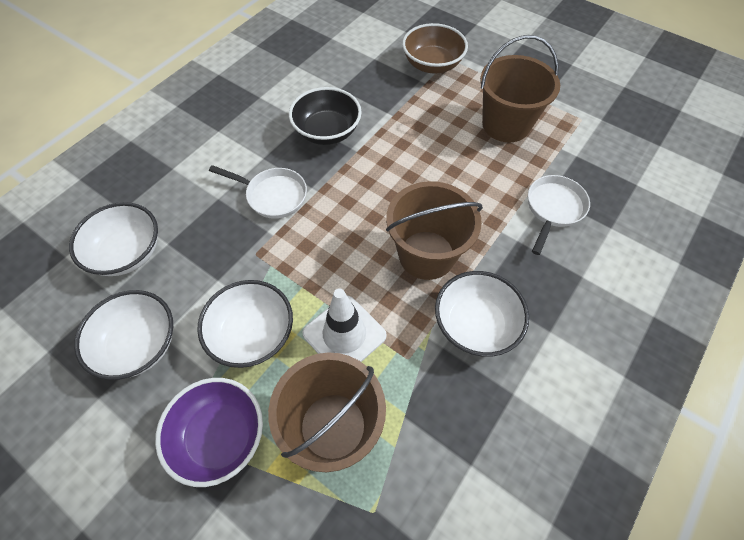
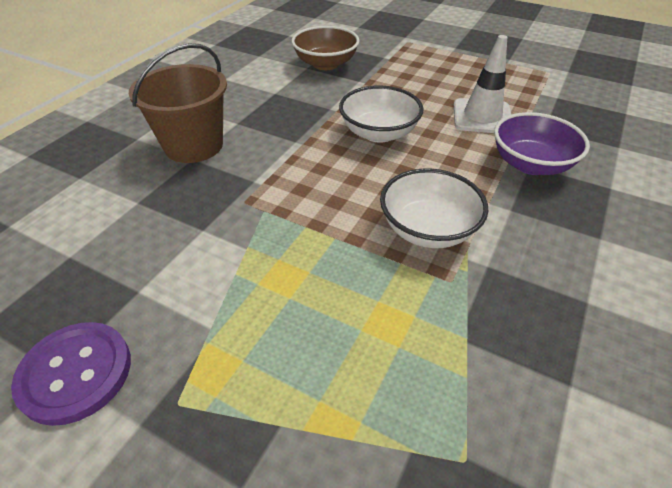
black bowl: 1 -> 0
brown bucket: 3 -> 1
purple button: 0 -> 1
white bowl: 4 -> 2
white pan: 2 -> 0

